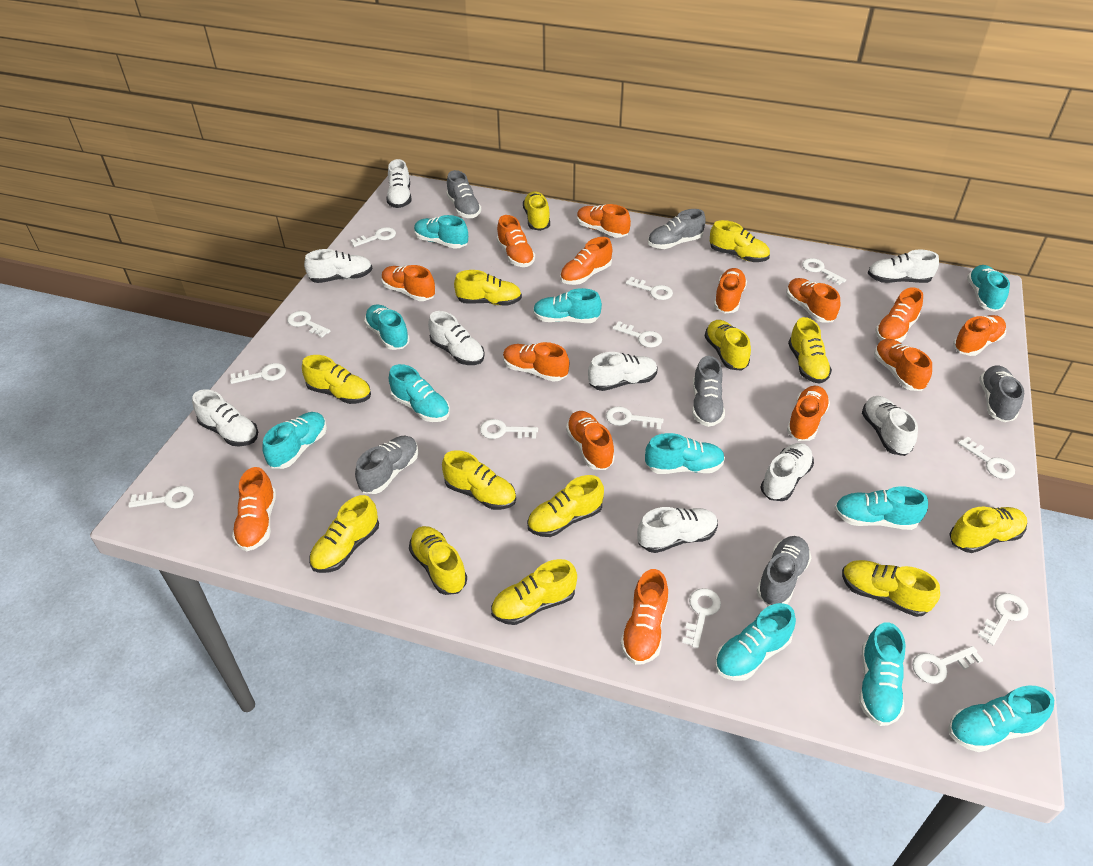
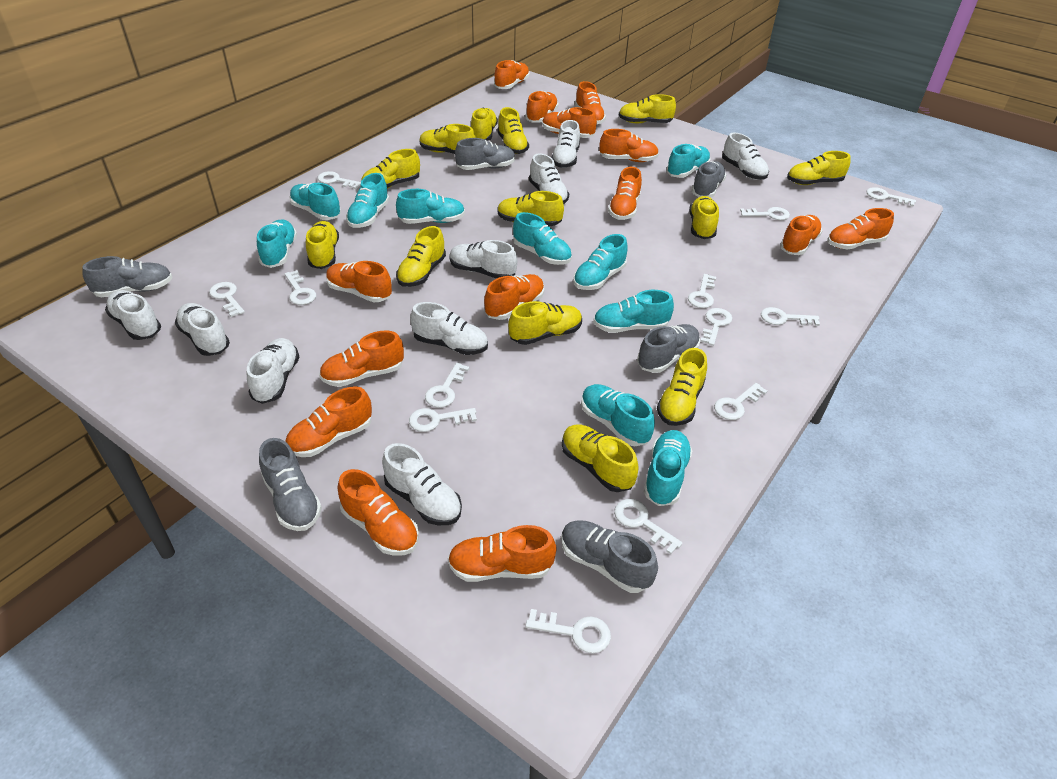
turquoise shoe: 11 -> 10

